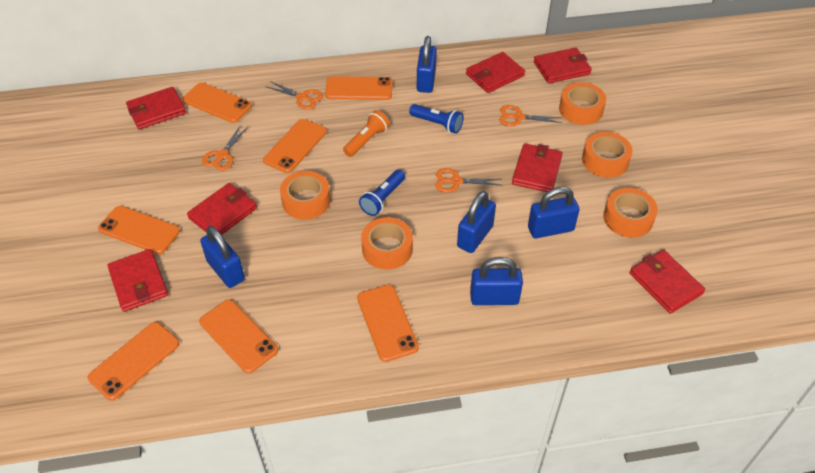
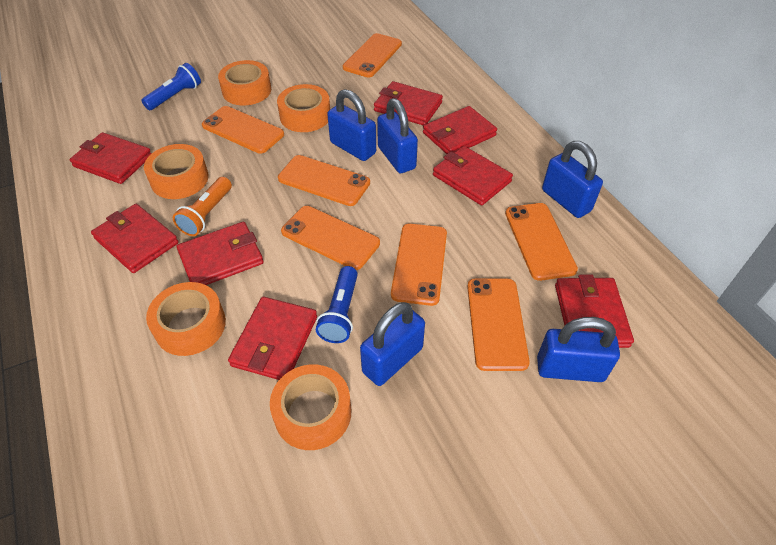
orange scissors: 4 -> 0
red wallet: 7 -> 8

